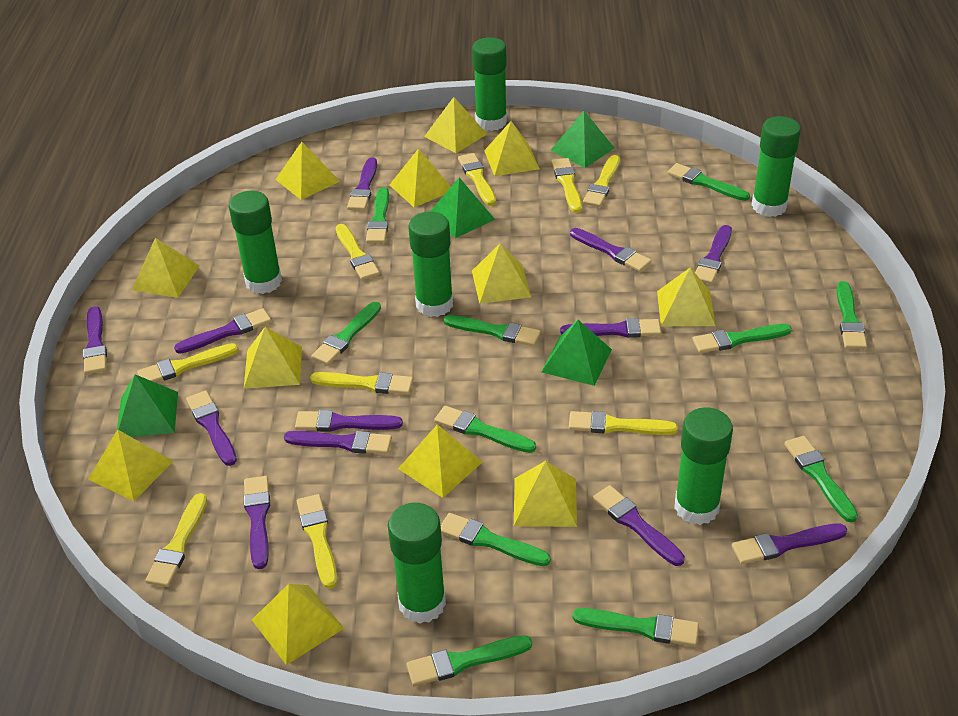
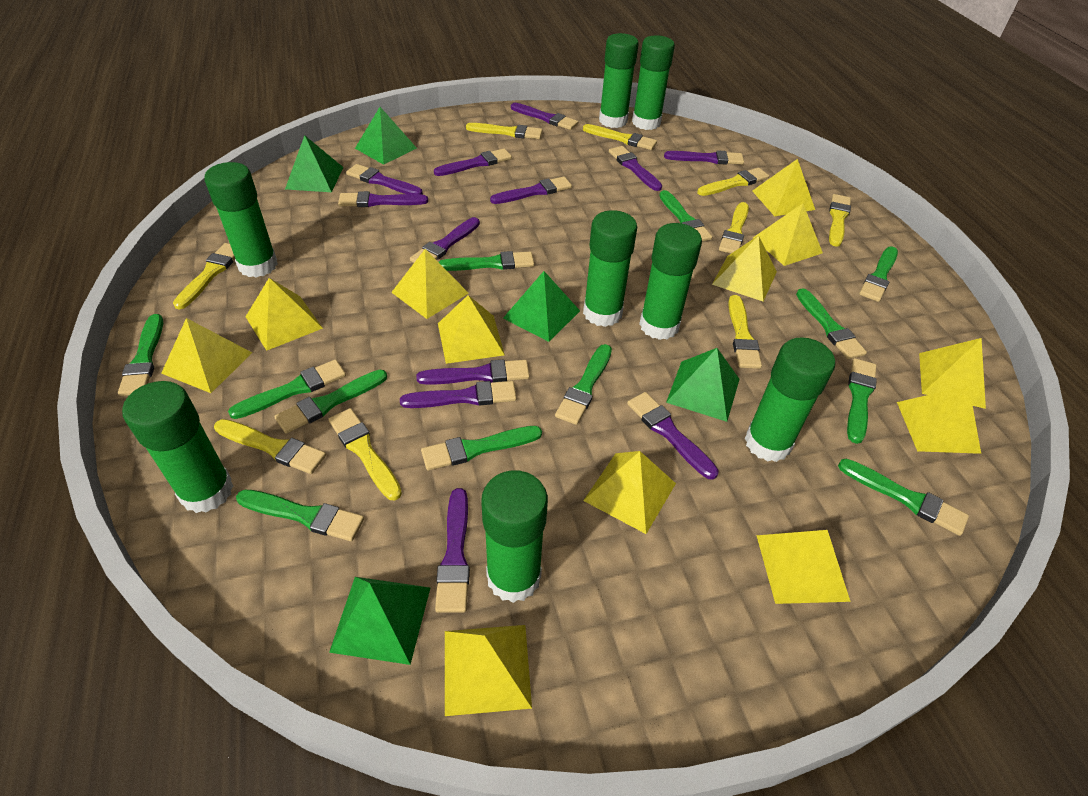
green brush: 11 -> 12
green glue stick: 6 -> 8
green pyramid: 4 -> 5

